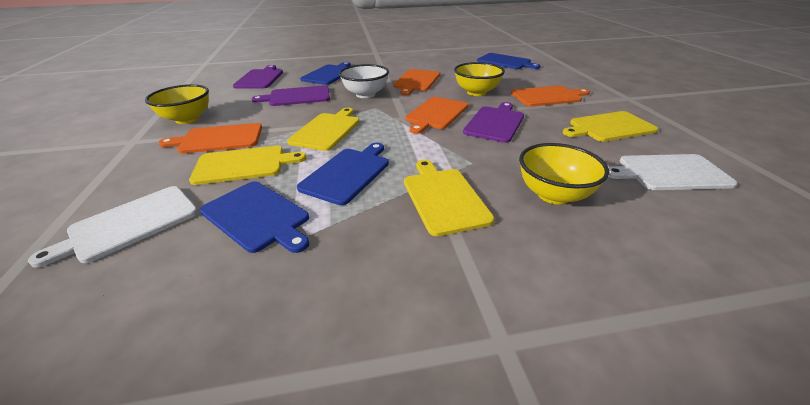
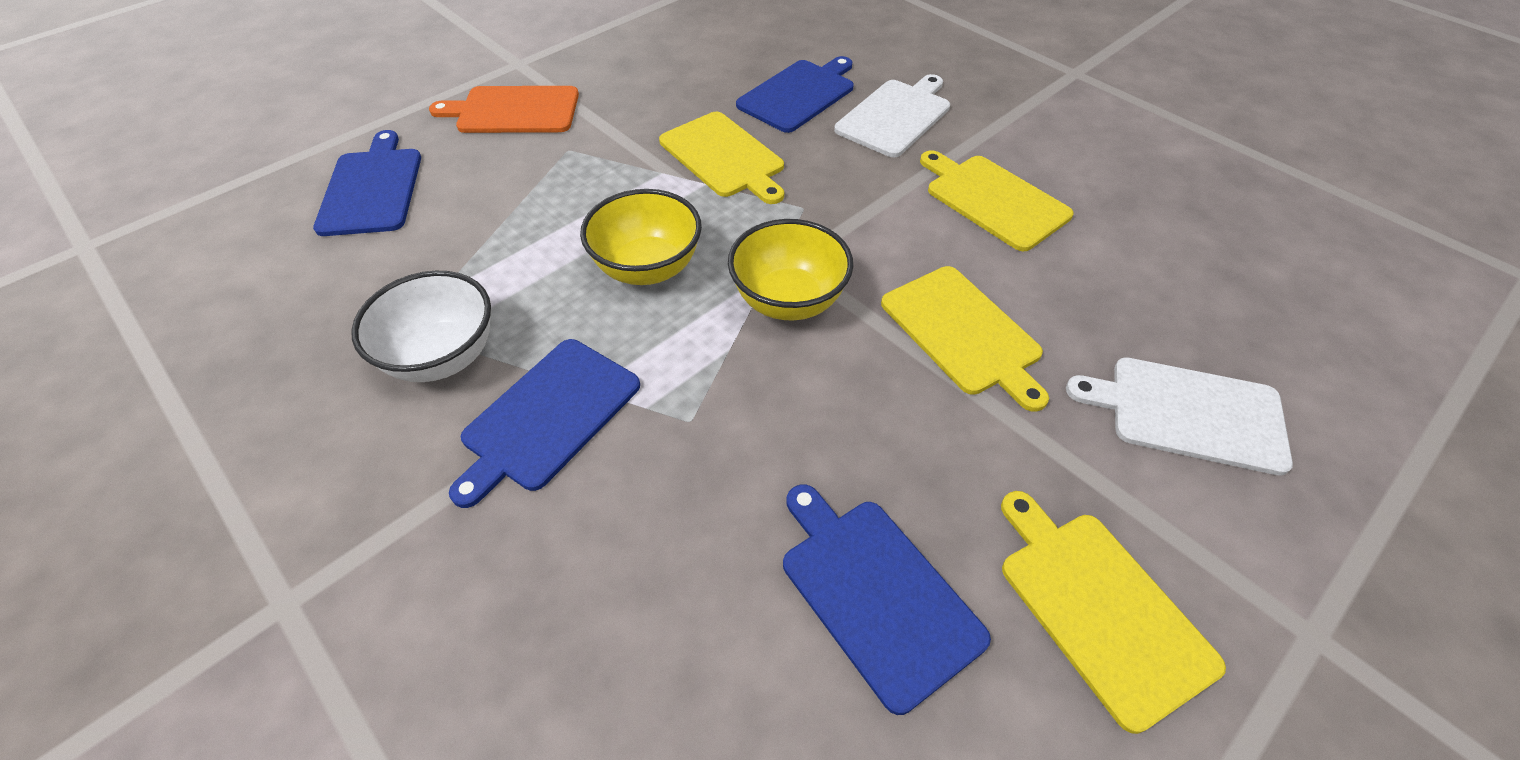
orange cutting board: 4 -> 1
purple cutting board: 3 -> 0
yellow bowl: 3 -> 2

